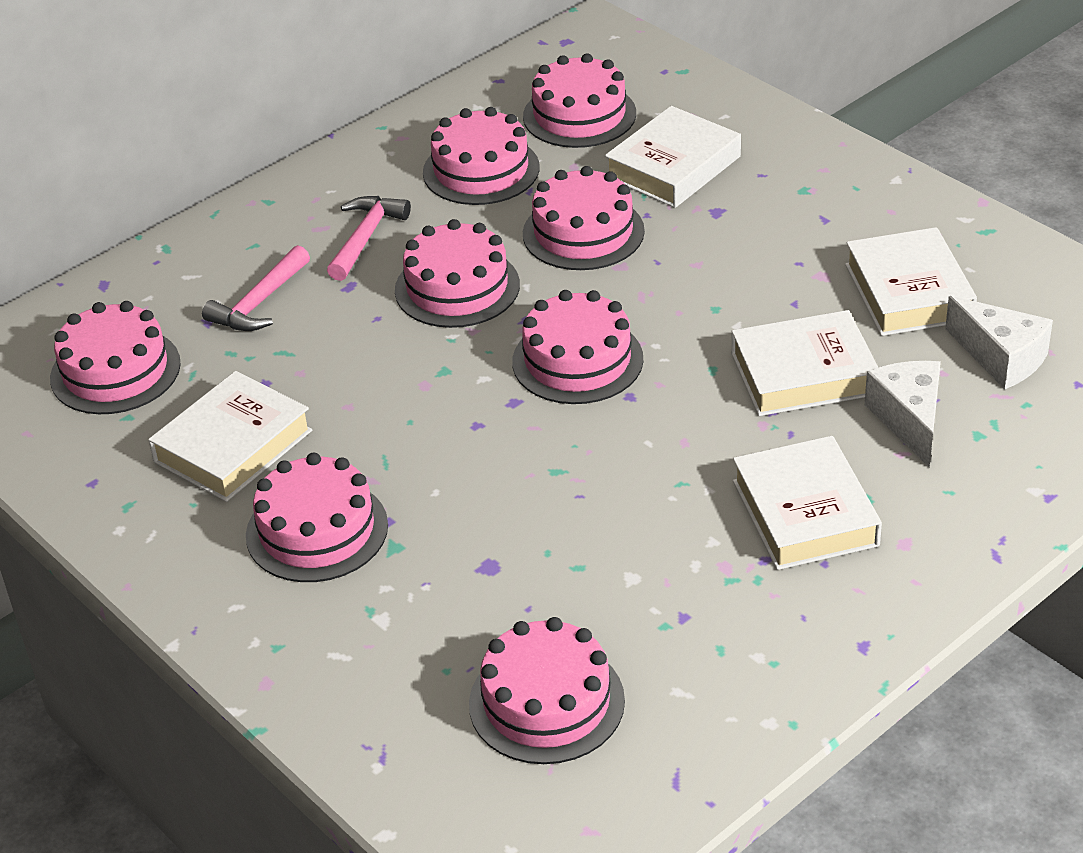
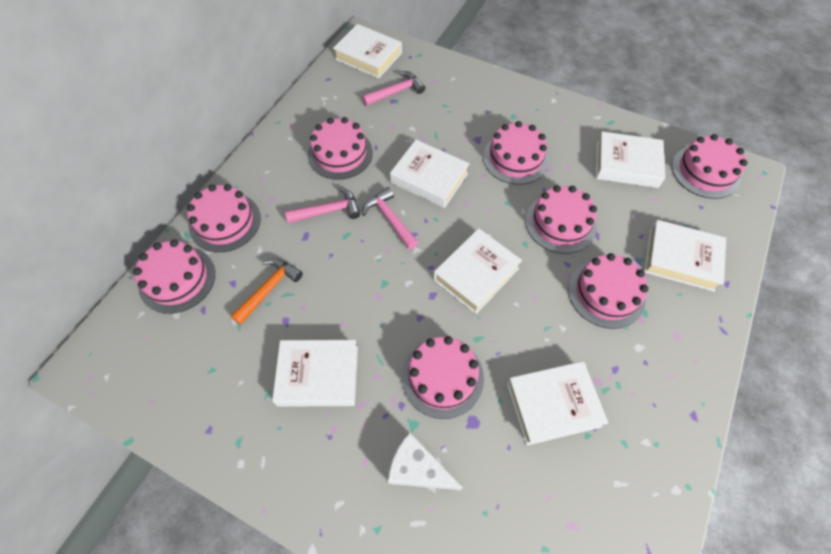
orange hammer: 0 -> 1
pink hammer: 2 -> 3
white book: 5 -> 7
white cheese: 2 -> 1

